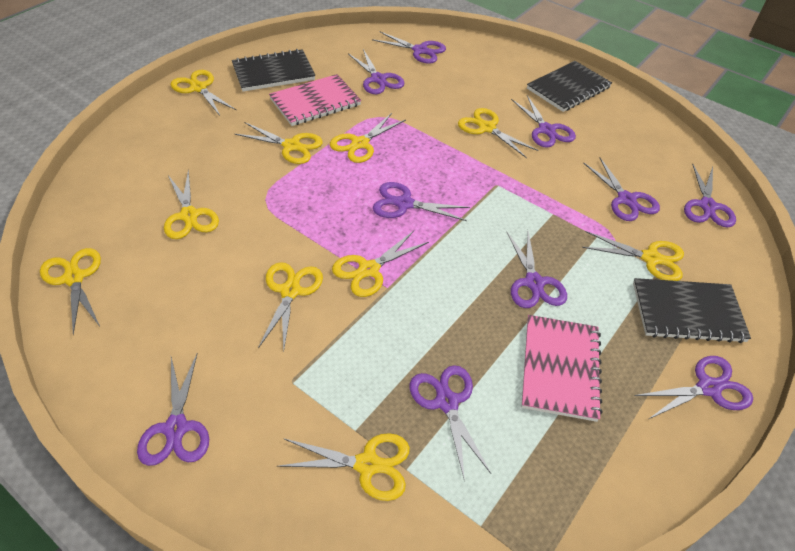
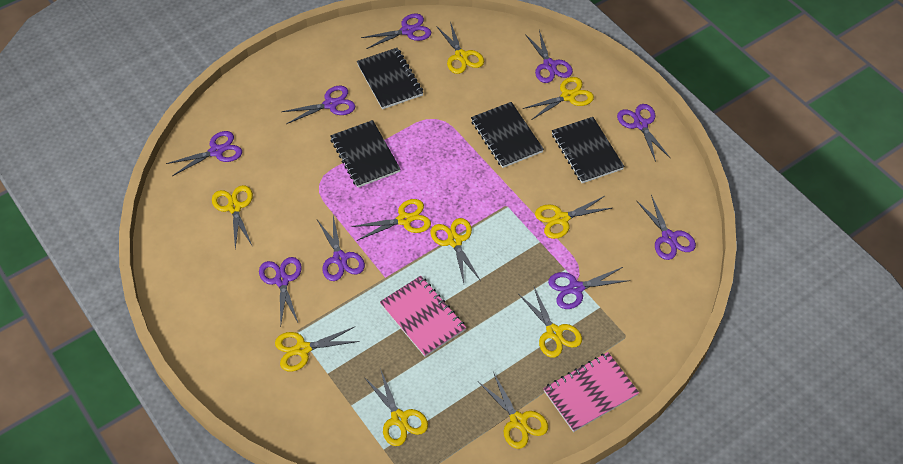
black notebook: 3 -> 4
purple scissors: 10 -> 9

